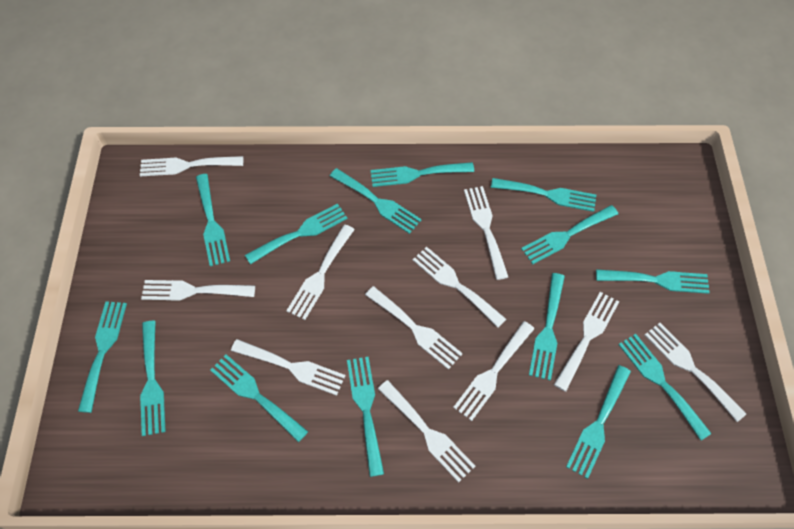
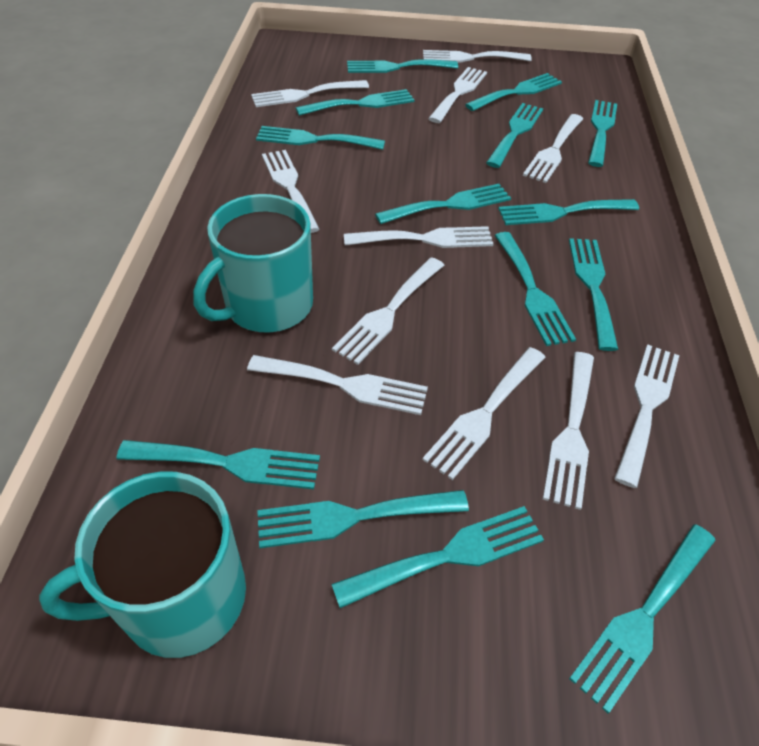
turquoise mug: 0 -> 2

